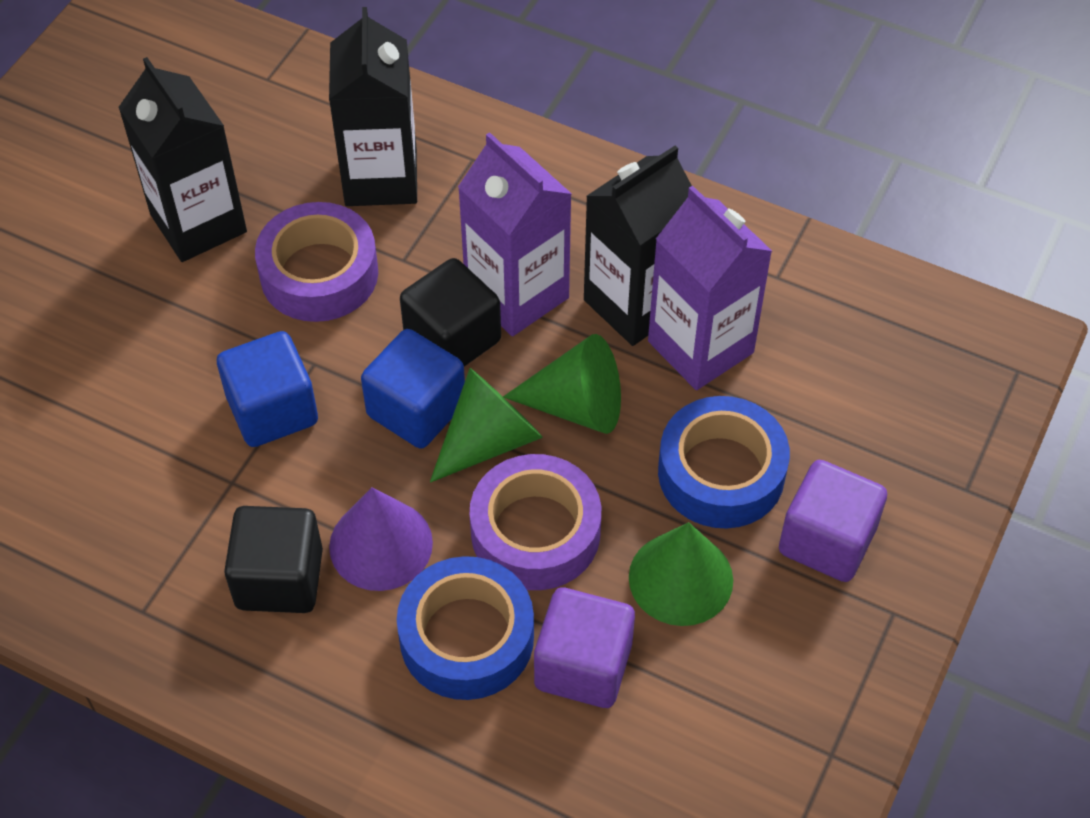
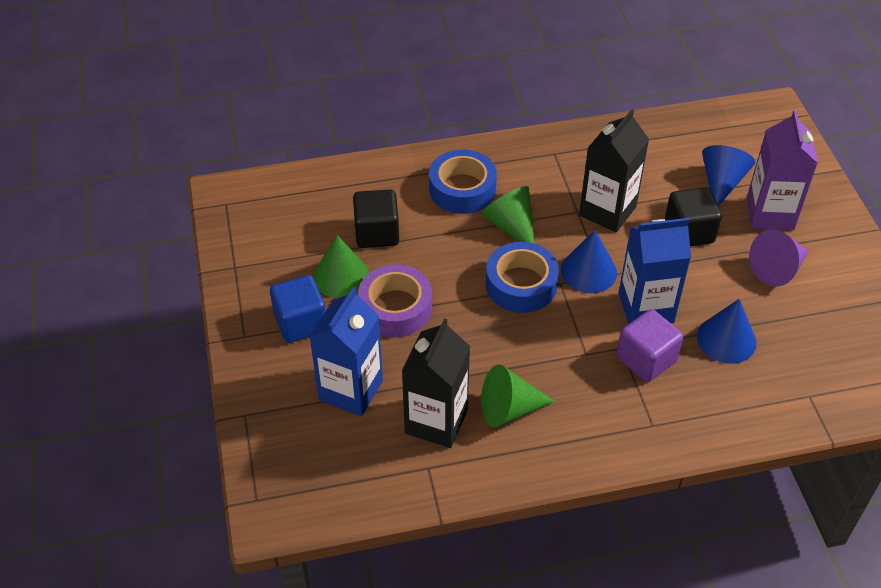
black carton: 3 -> 2
blue carton: 0 -> 2
blue cone: 0 -> 3
blue cube: 2 -> 1
purple carton: 2 -> 1
purple cube: 2 -> 1
purple tape: 2 -> 1

